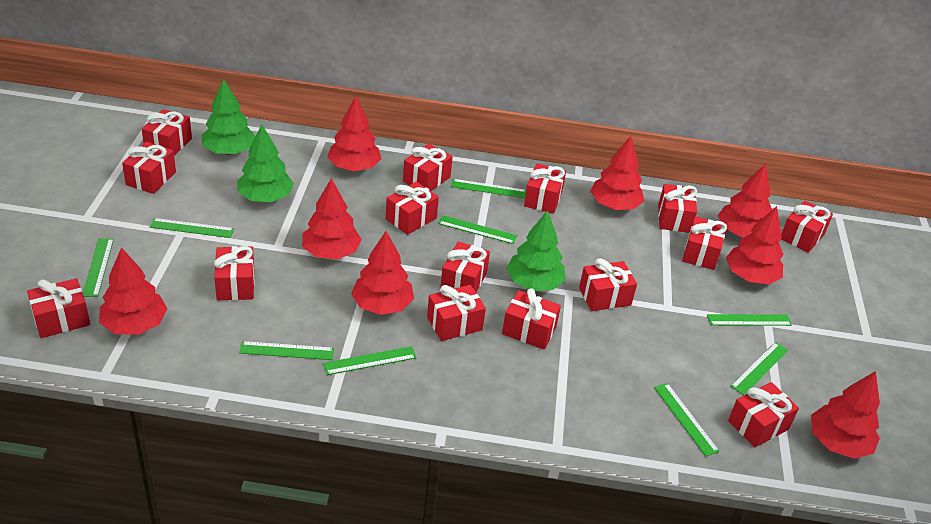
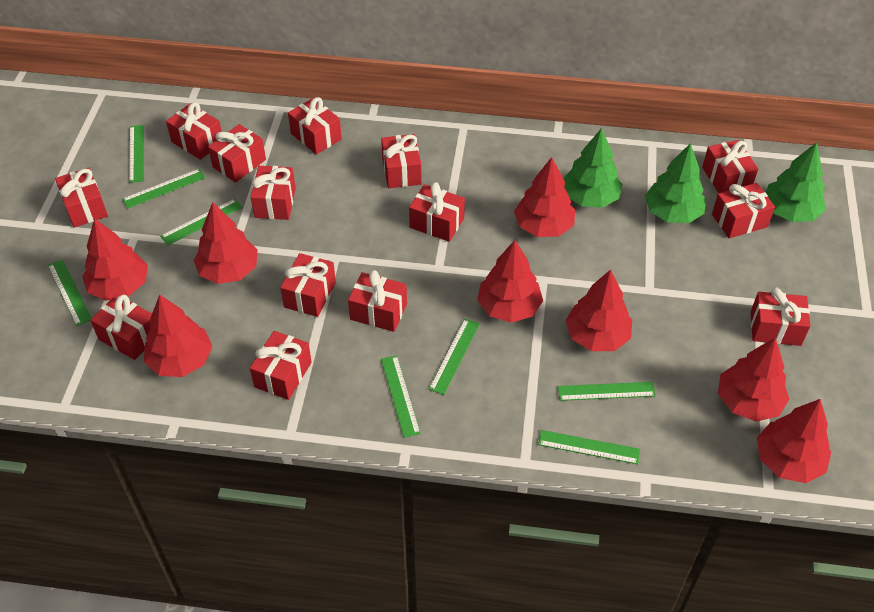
green ruler: 9 -> 8
red gift: 15 -> 14

